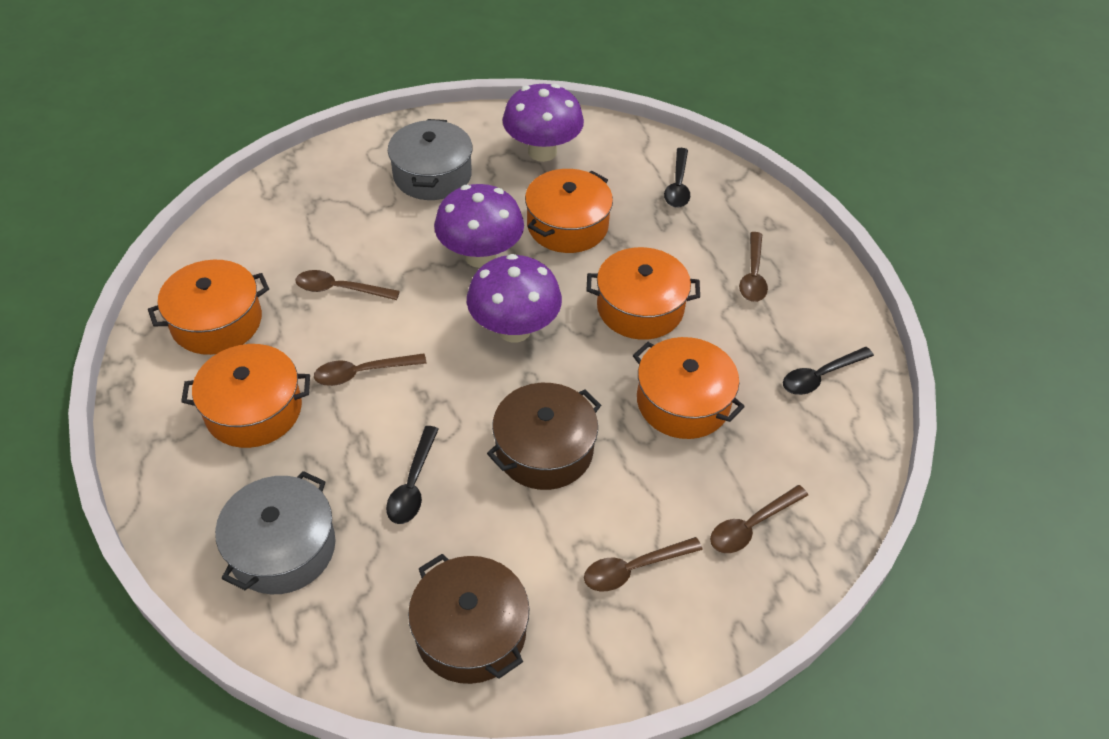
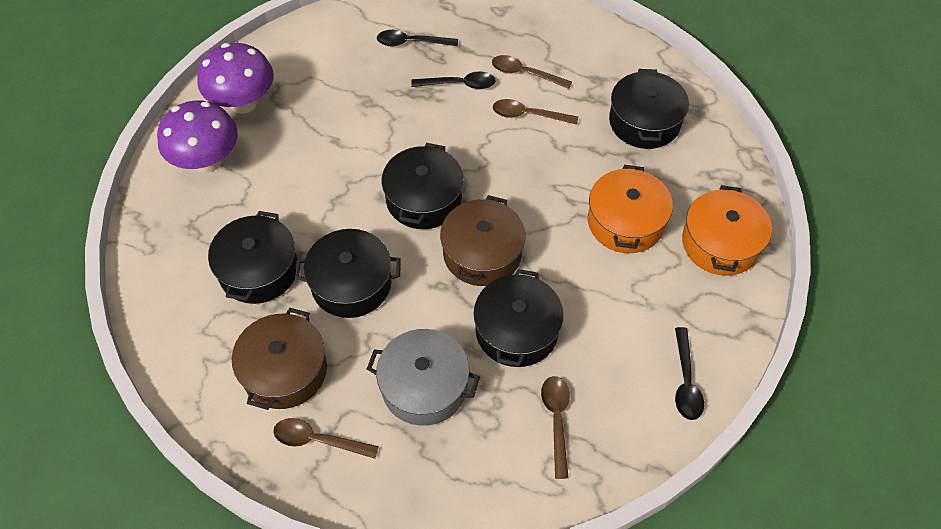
black pot: 0 -> 5
brown spoon: 5 -> 4
grey pot: 2 -> 1
orange pot: 5 -> 2
purple mushroom: 3 -> 2

